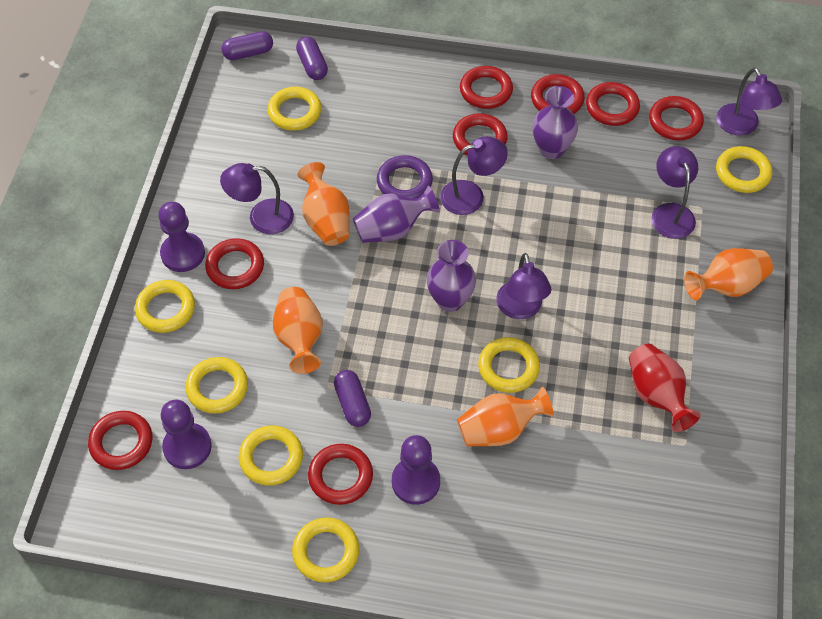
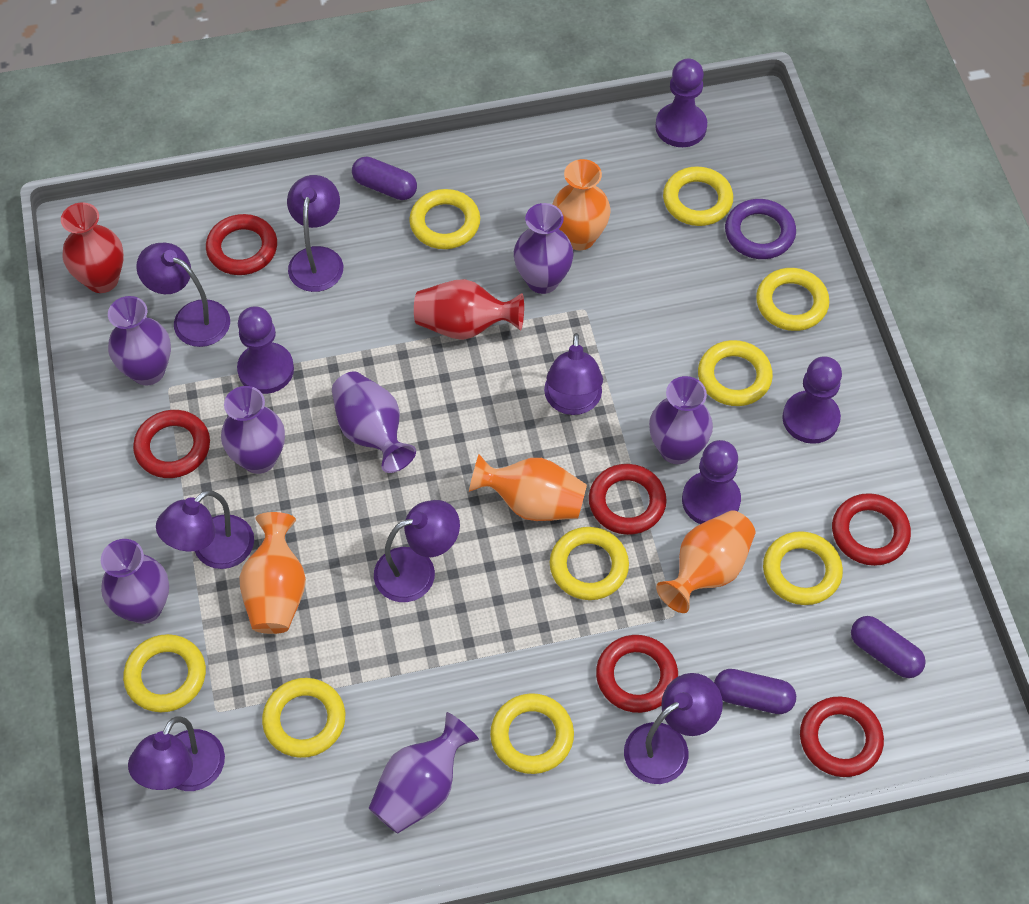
purple lamp: 5 -> 7
purple pawn: 3 -> 4
purple vase: 3 -> 7
red ring: 8 -> 6
red vase: 1 -> 2
yellow ring: 7 -> 9

